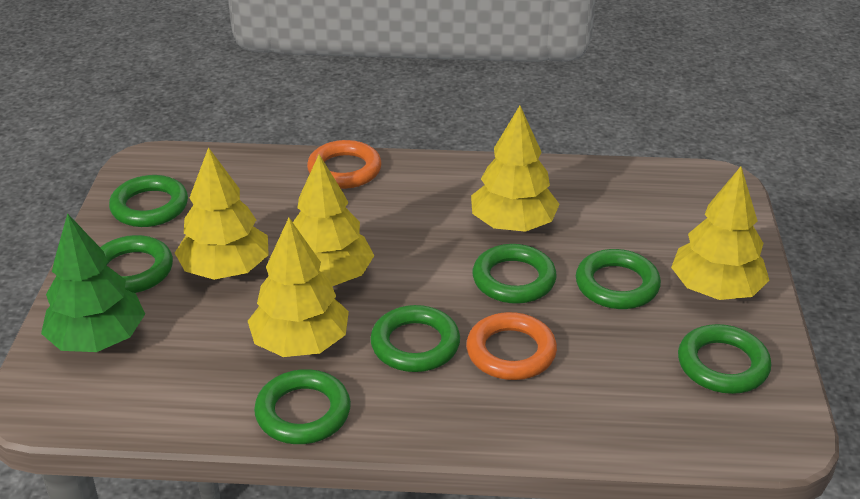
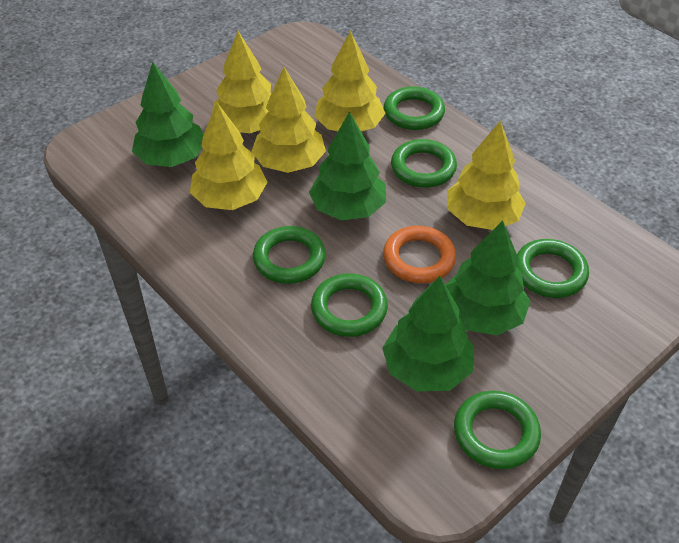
green ring: 7 -> 6
green tree: 1 -> 4
orange ring: 2 -> 1

